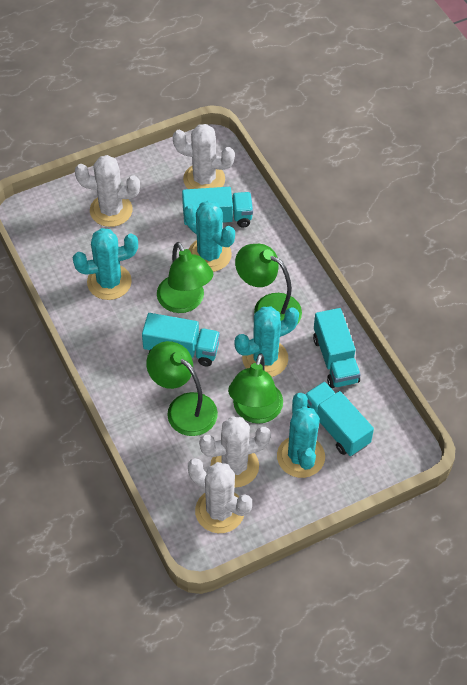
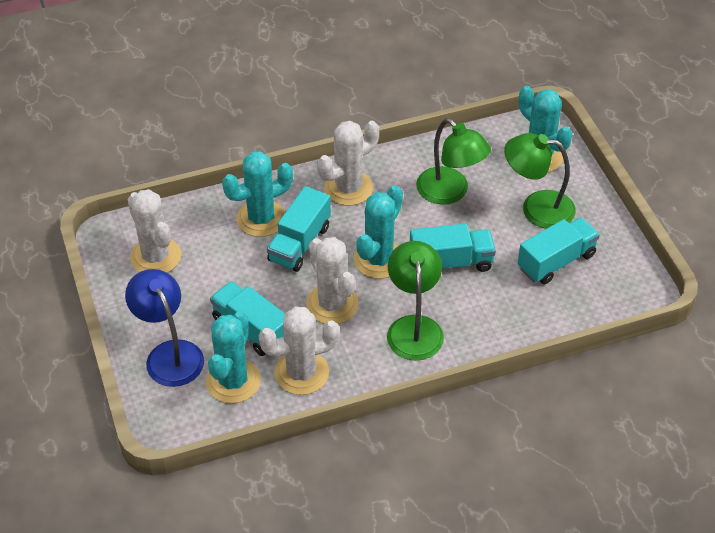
blue lamp: 0 -> 1
green lamp: 4 -> 3

